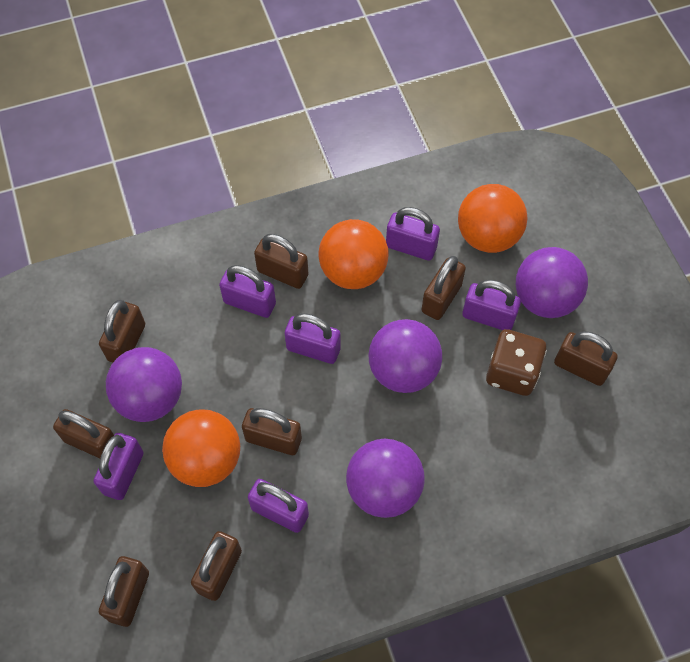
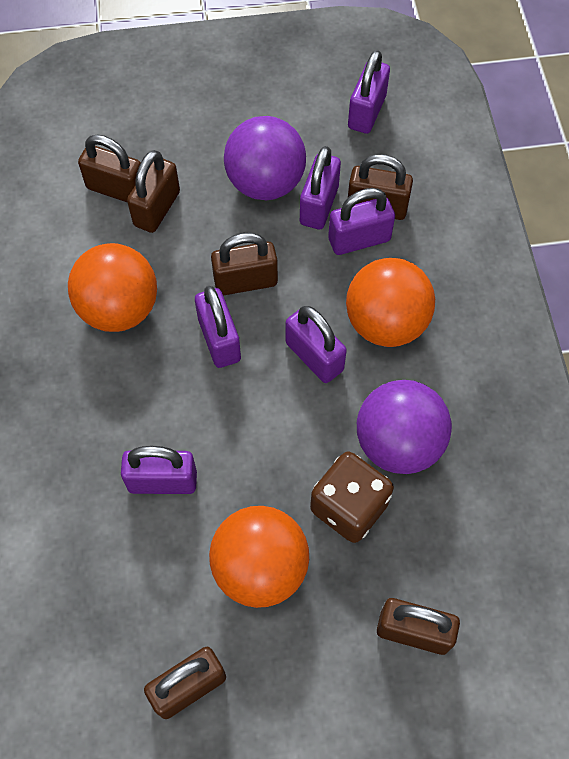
brown padlock: 8 -> 6
purple ball: 4 -> 2

